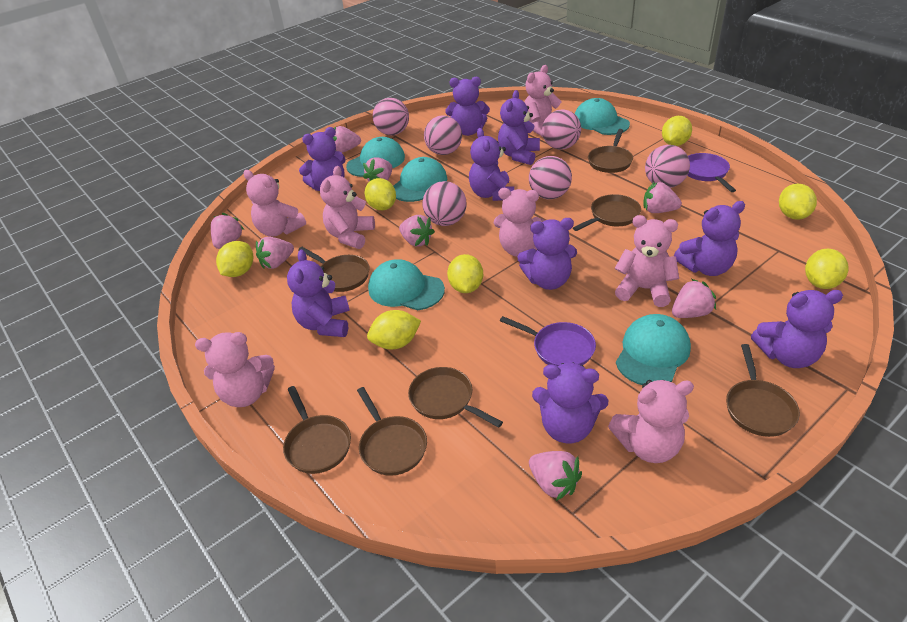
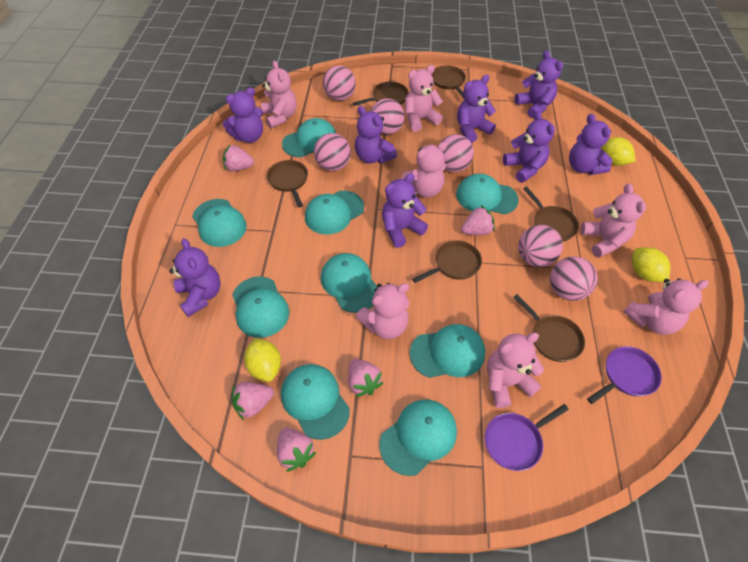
brown pan: 7 -> 6
pink strawberry: 8 -> 5
purple teddy bear: 9 -> 8
turquoise cap: 5 -> 9
yellow lemon: 7 -> 3

